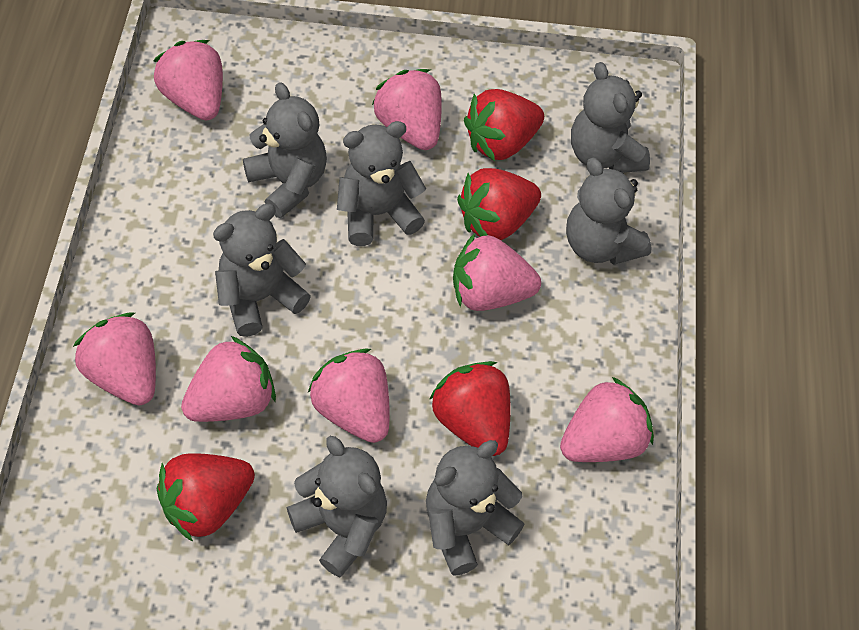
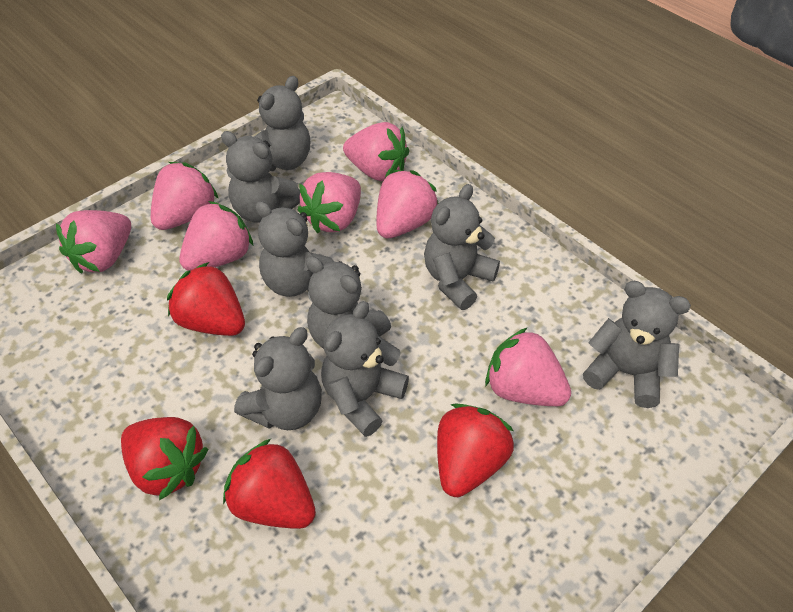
grey teddy bear: 7 -> 8

